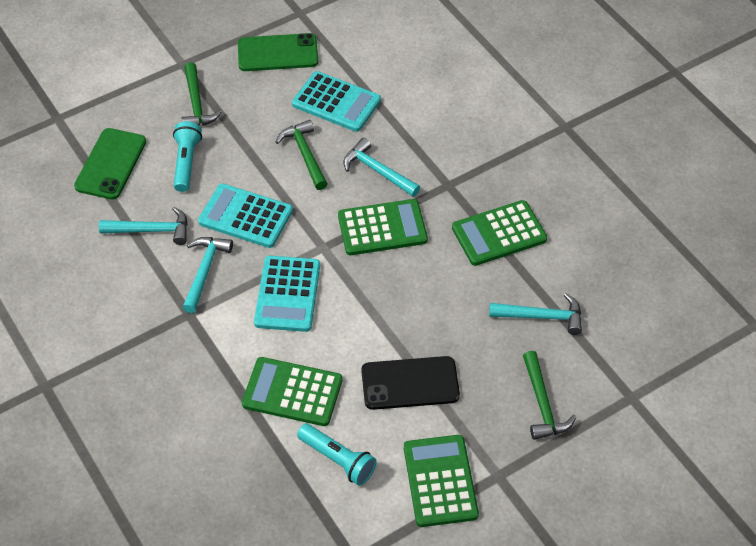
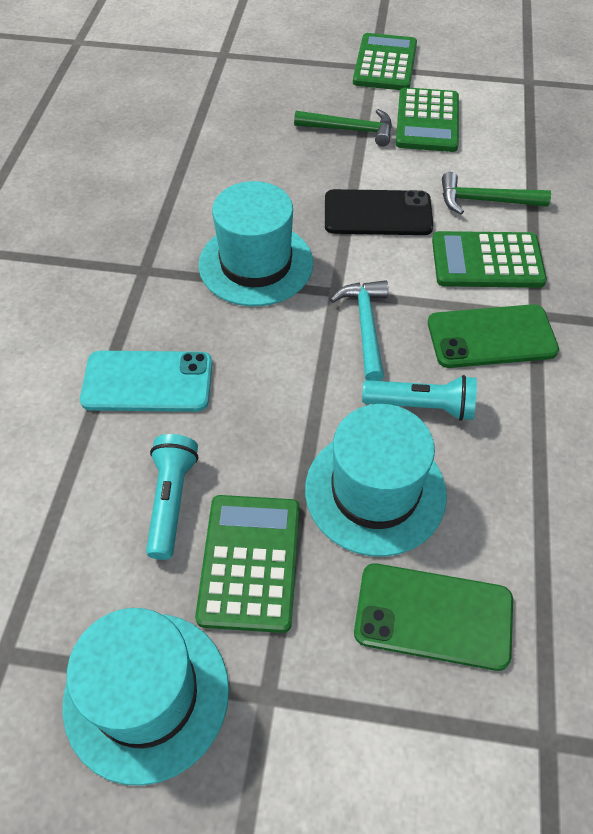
green hammer: 3 -> 2
turquoise calculator: 3 -> 0
turquoise hammer: 4 -> 1
turquoise hat: 0 -> 3
turquoise phone: 0 -> 1

